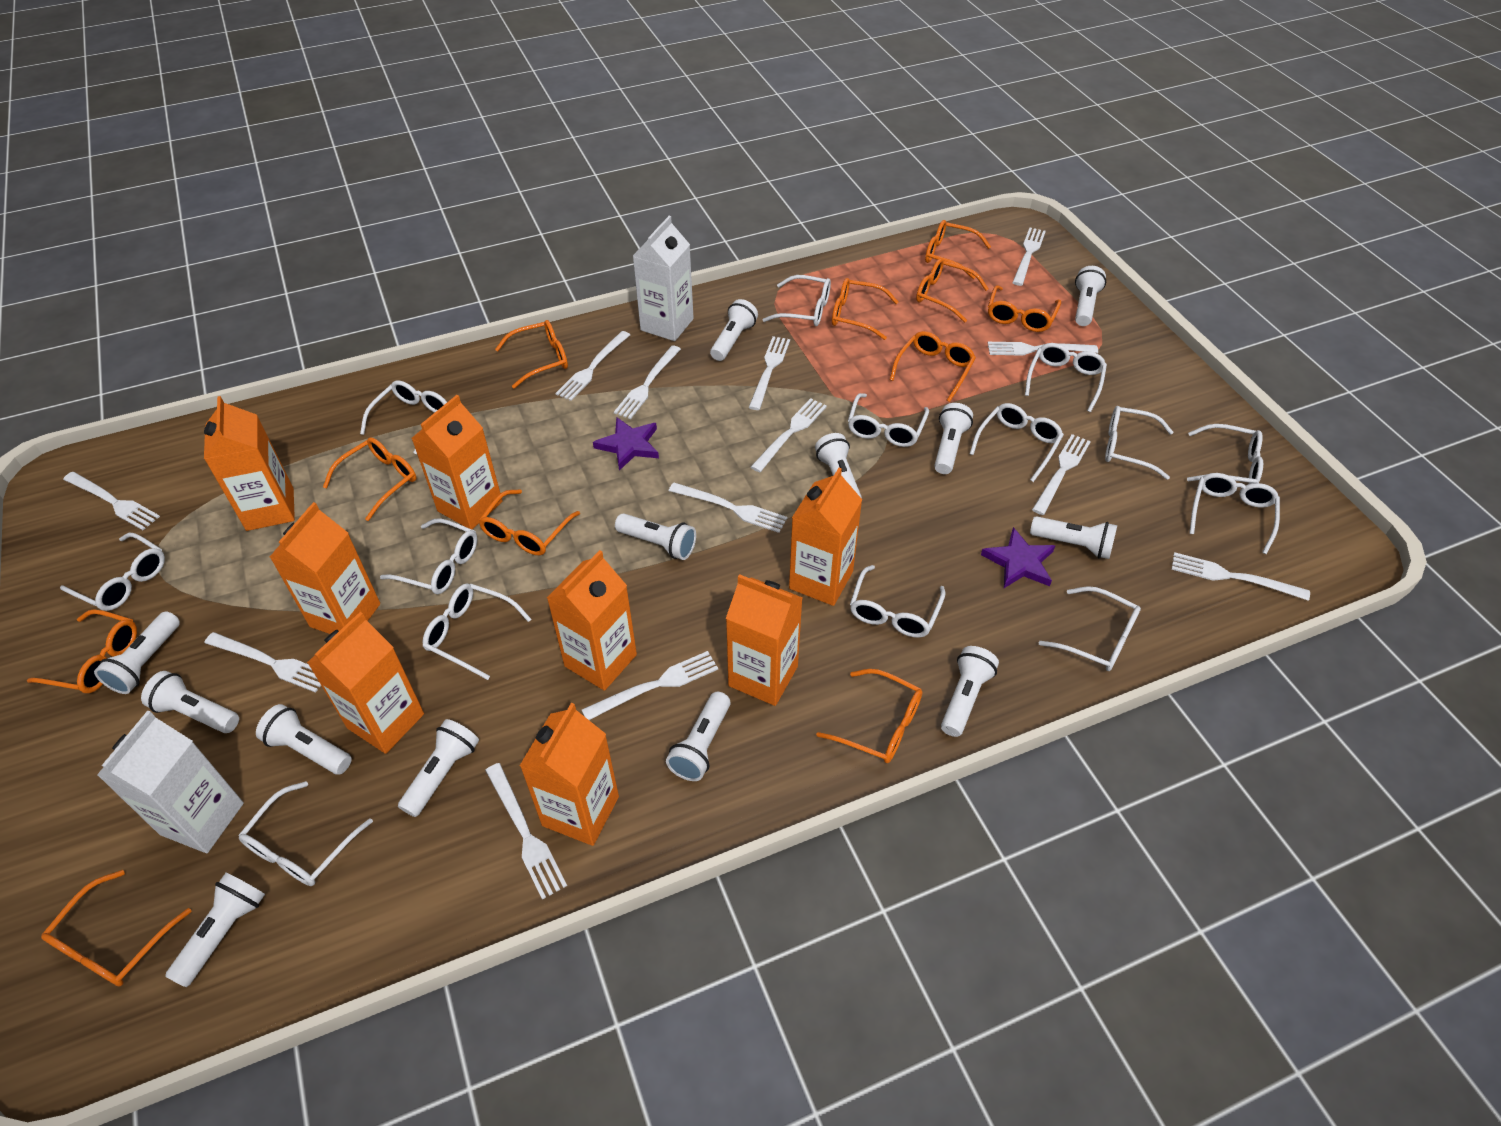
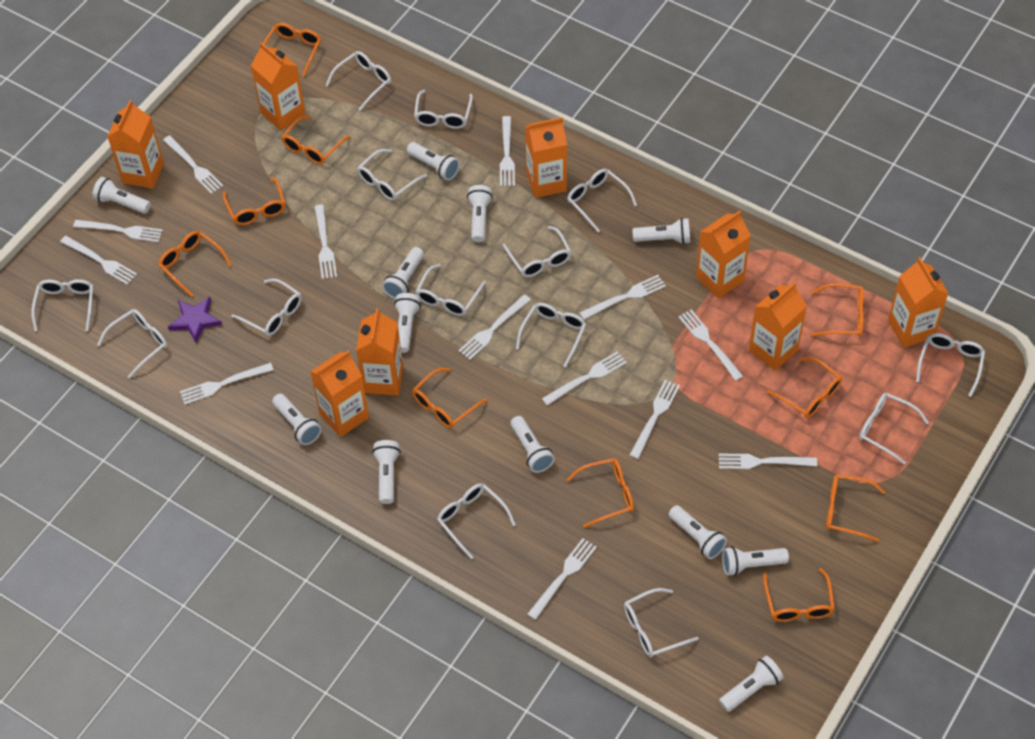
orange glasses: 11 -> 10
purple star: 2 -> 1
white carton: 2 -> 0
white flashlight: 13 -> 12

